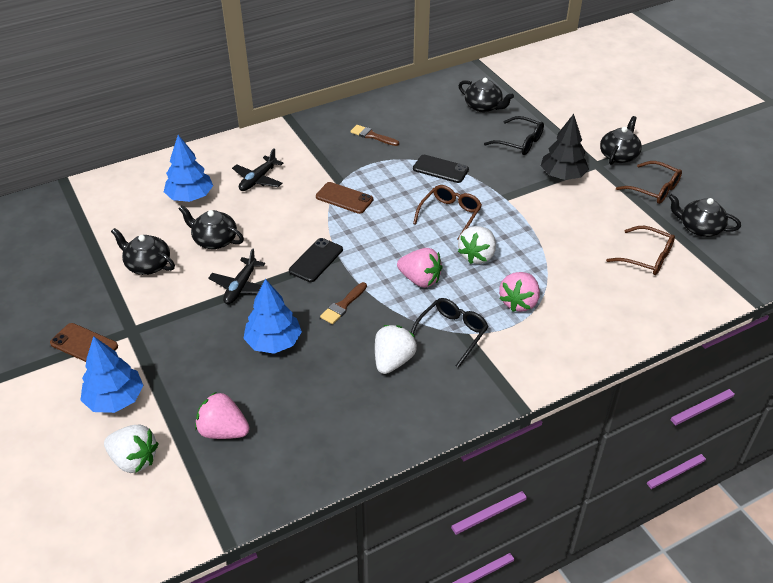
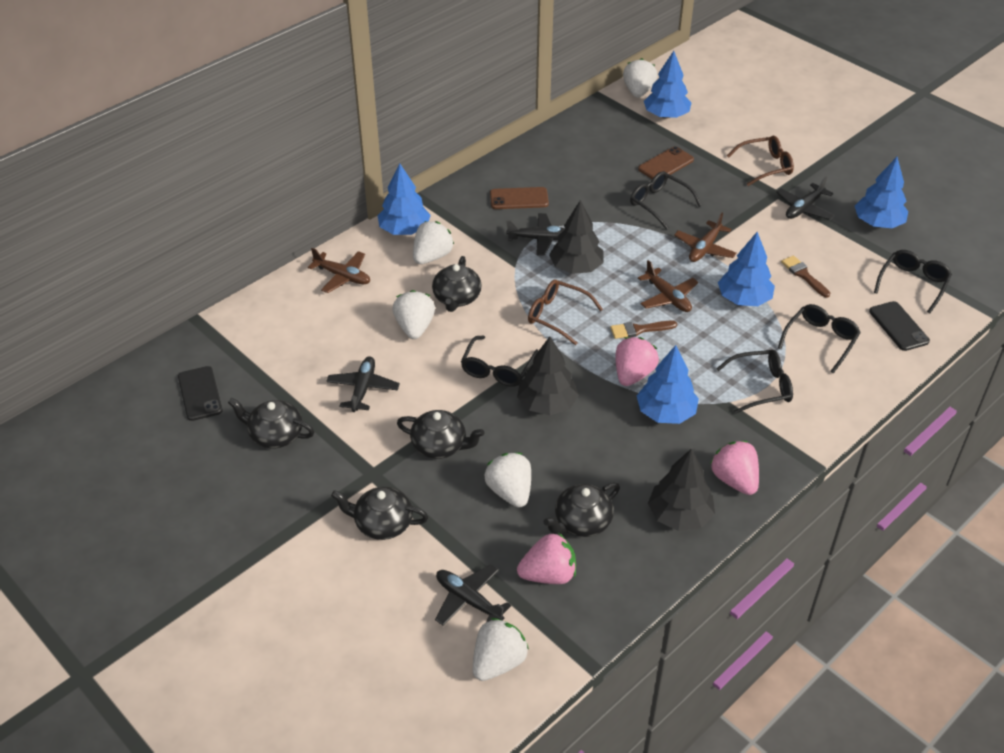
black glasses: 2 -> 5
black plane: 2 -> 4
black tree: 1 -> 3
blue tree: 3 -> 5
brown glasses: 3 -> 2
brown plane: 0 -> 3
white strawberry: 3 -> 5

